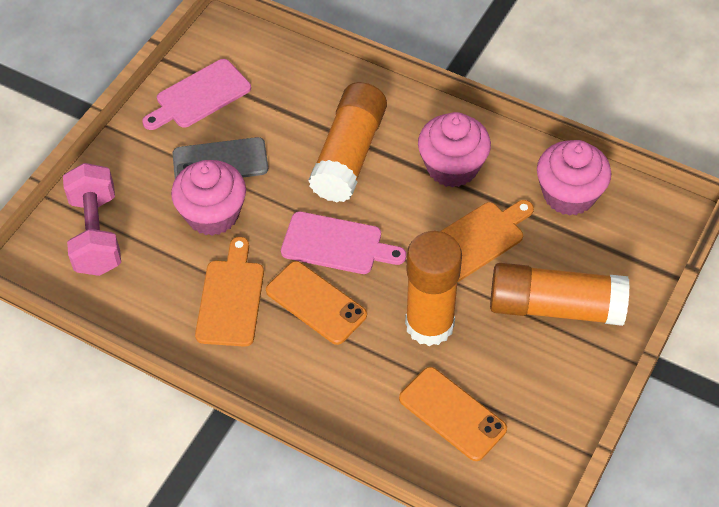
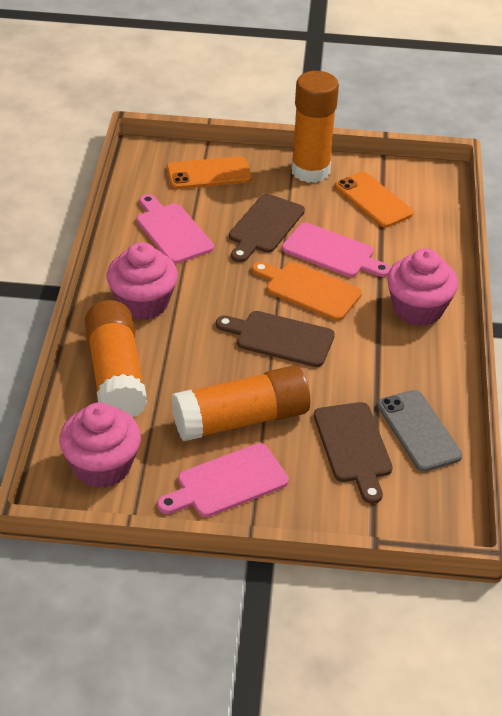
brown cutting board: 0 -> 3
orange cutting board: 2 -> 1
pink cutting board: 2 -> 3
pink dumbbell: 1 -> 0

